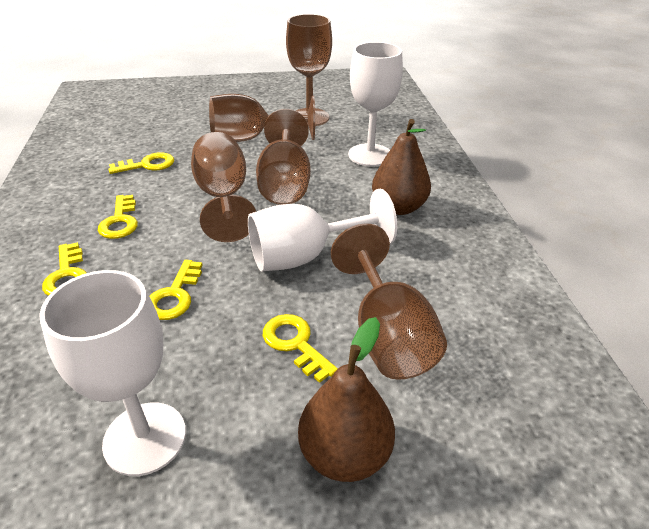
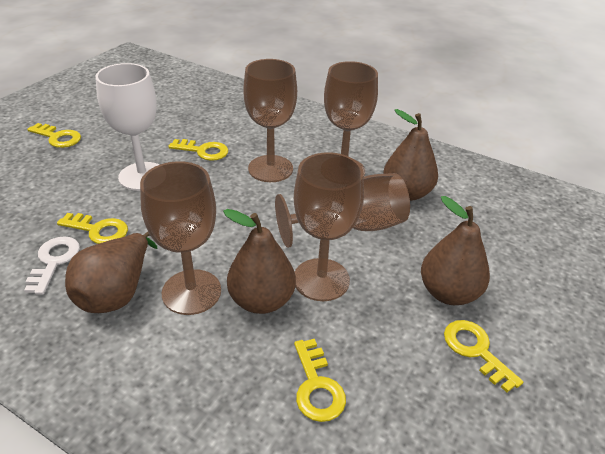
brown pear: 2 -> 4
white goblet: 3 -> 1
white key: 0 -> 1

